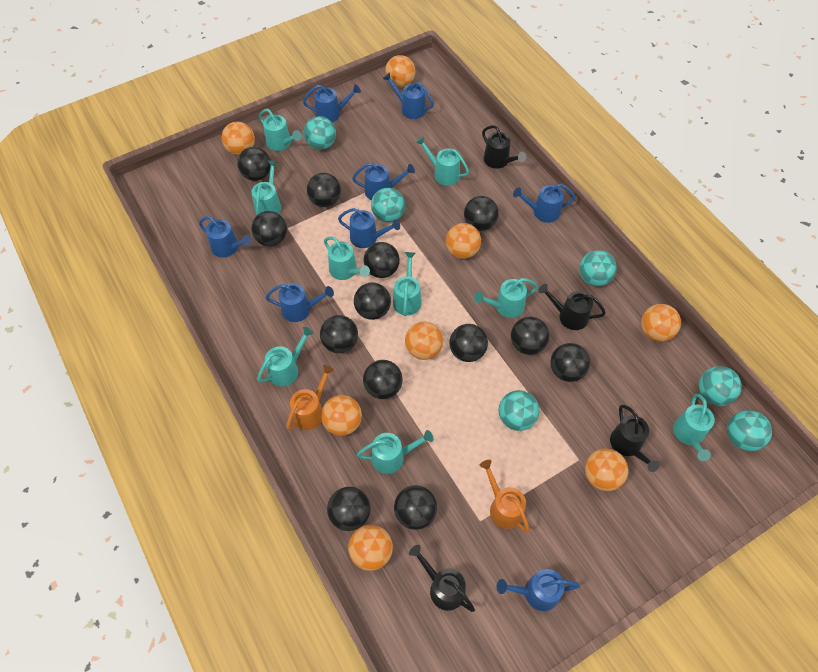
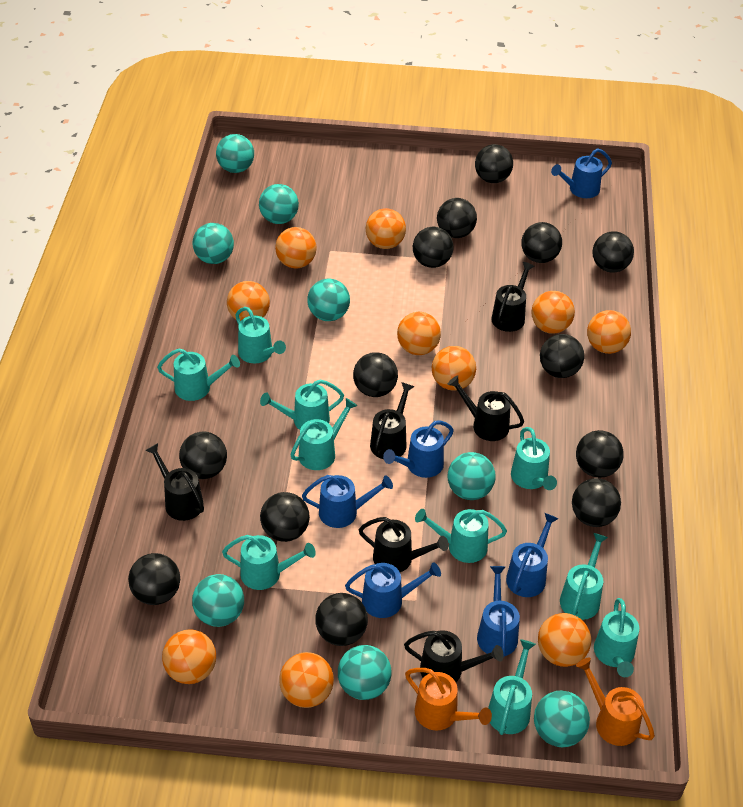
black watering can: 4 -> 6
blue watering can: 8 -> 6
orange ball: 8 -> 10
turquoise ball: 6 -> 8
turquoise watering can: 9 -> 10

